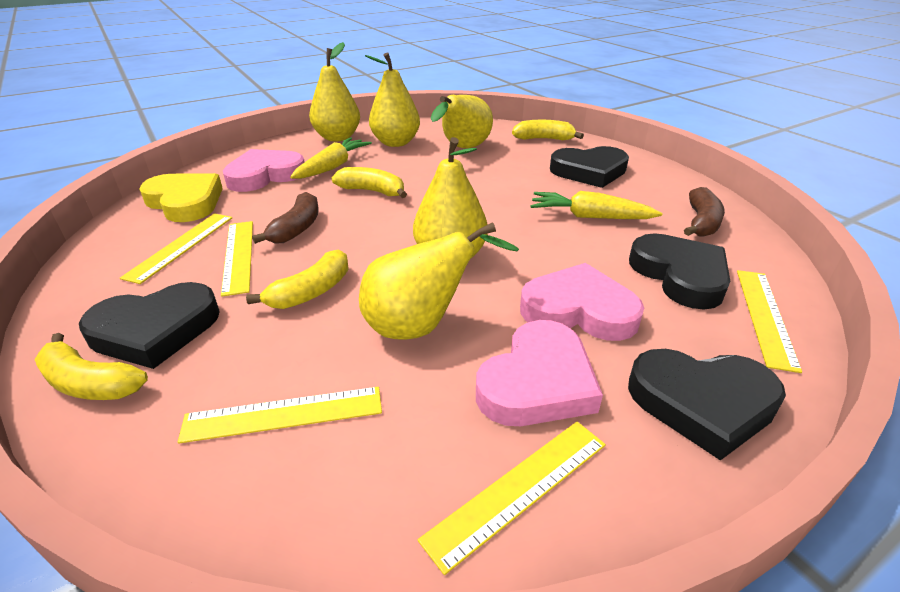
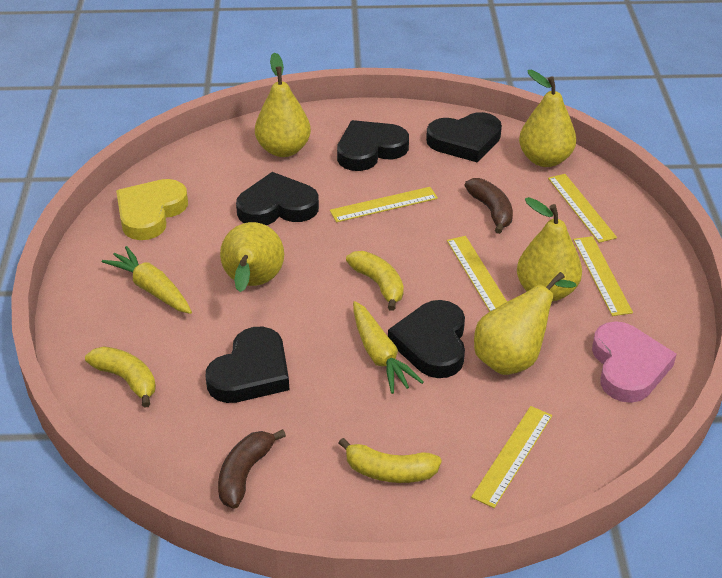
black heart: 4 -> 5
pink heart: 3 -> 1
yellow banana: 4 -> 3

